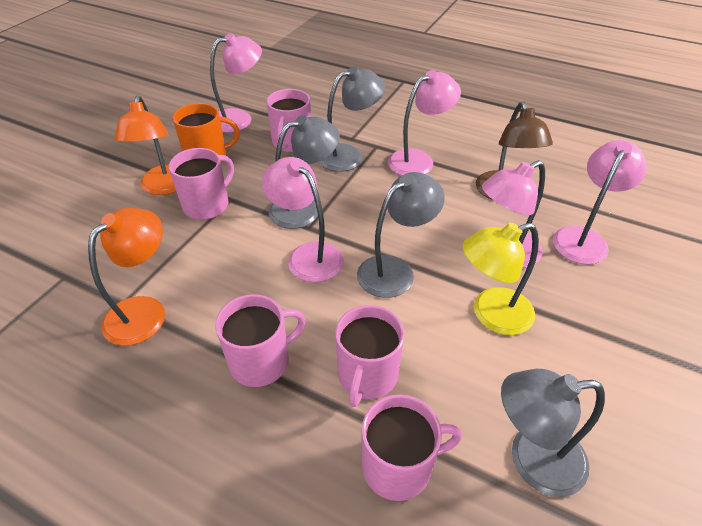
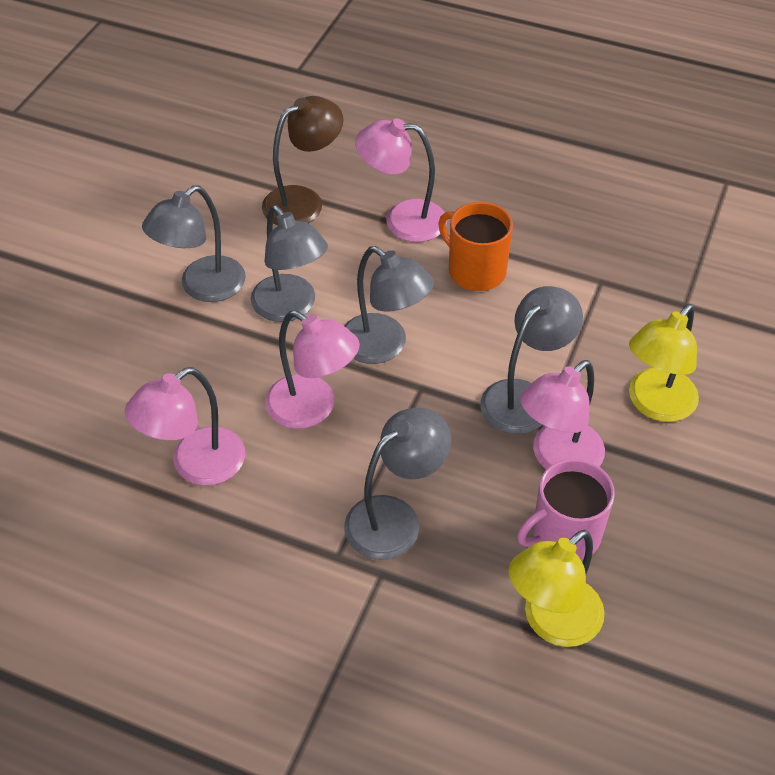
grey lamp: 4 -> 5
orange lamp: 2 -> 0
pink lamp: 5 -> 4
pink mug: 5 -> 1
yellow lamp: 1 -> 2

